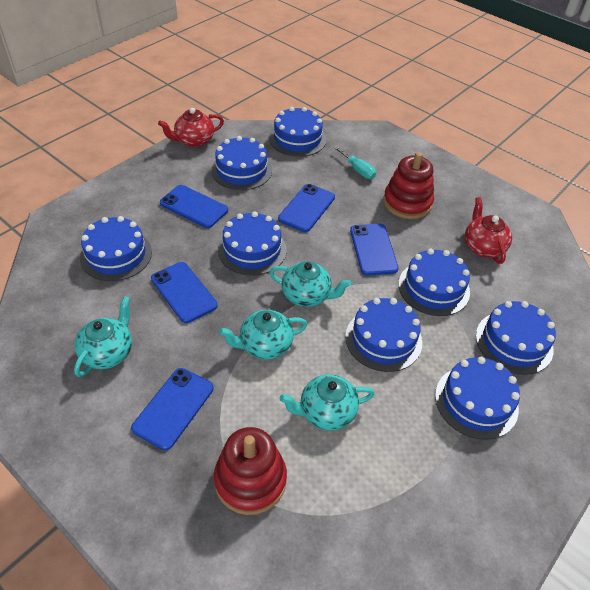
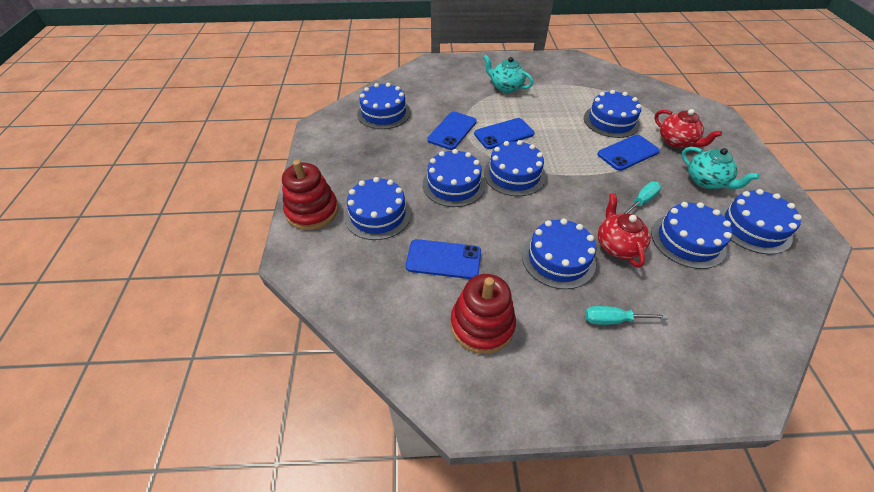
blue phone: 5 -> 4
turquoise screwdriver: 1 -> 2
turquoise teapot: 4 -> 2

